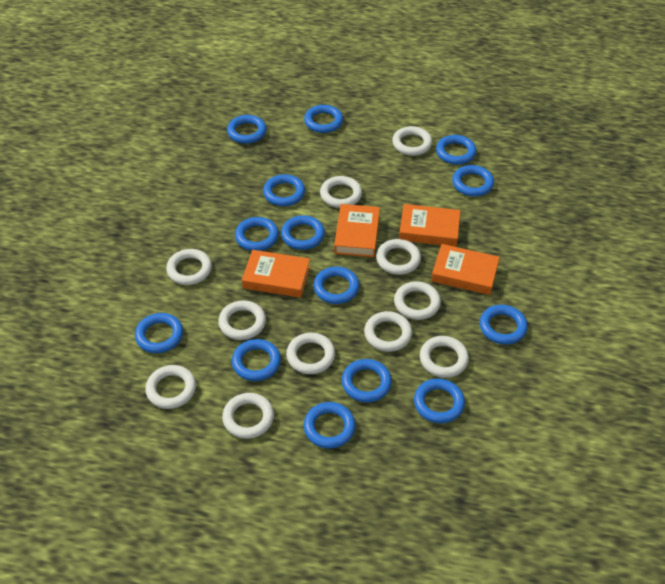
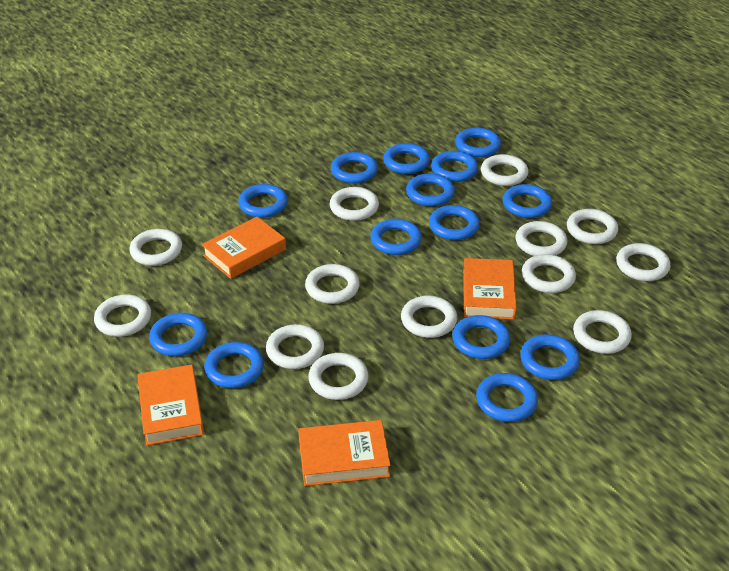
white ring: 11 -> 13

